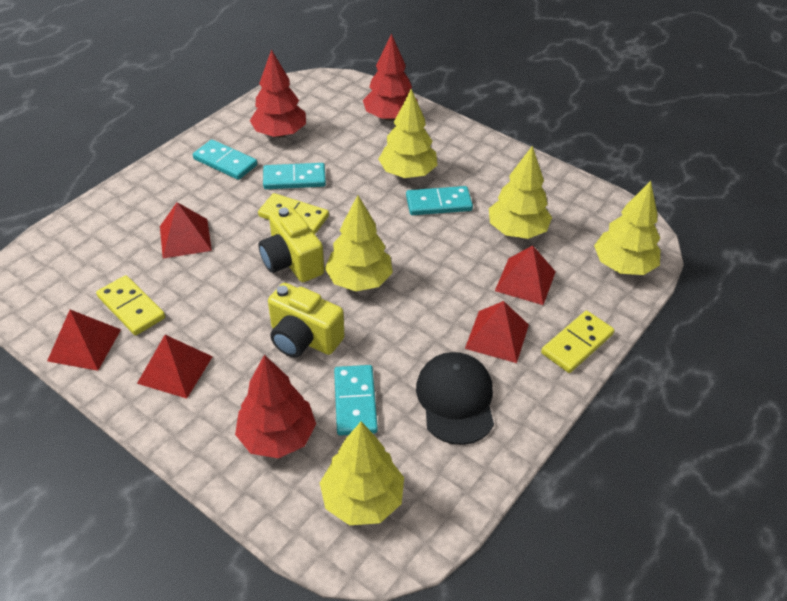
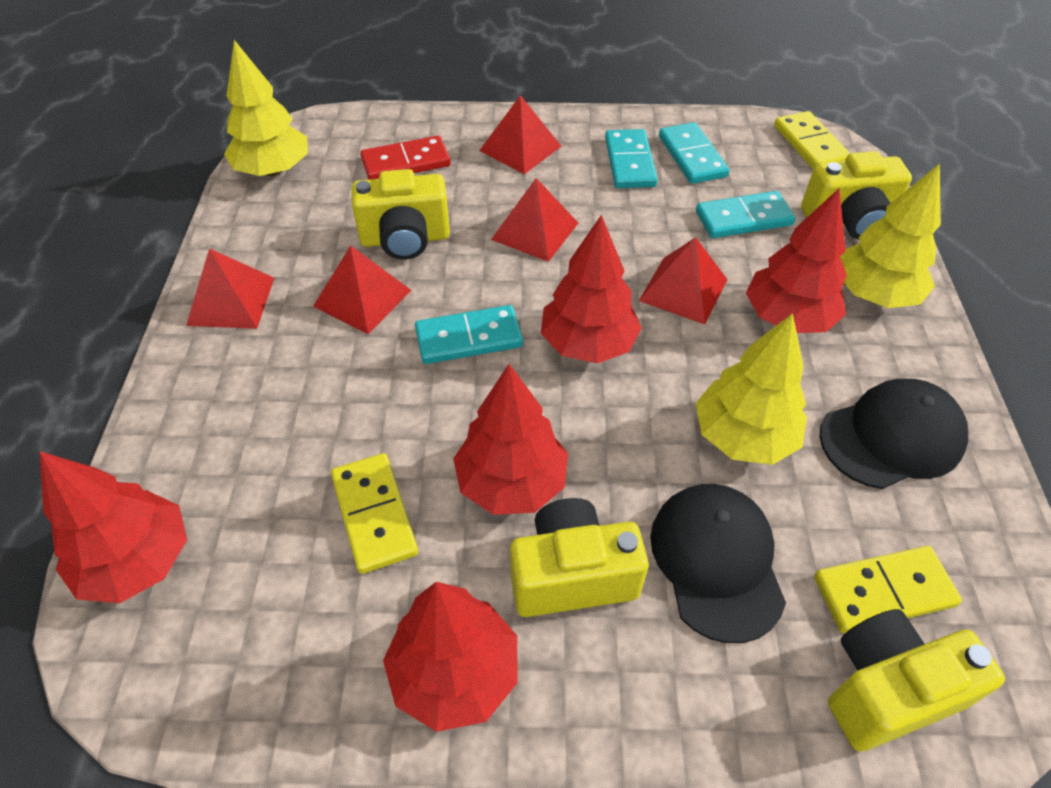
black cap: 1 -> 2
red domino: 0 -> 1
red tree: 3 -> 5
yellow camera: 2 -> 4
yellow tree: 5 -> 3

